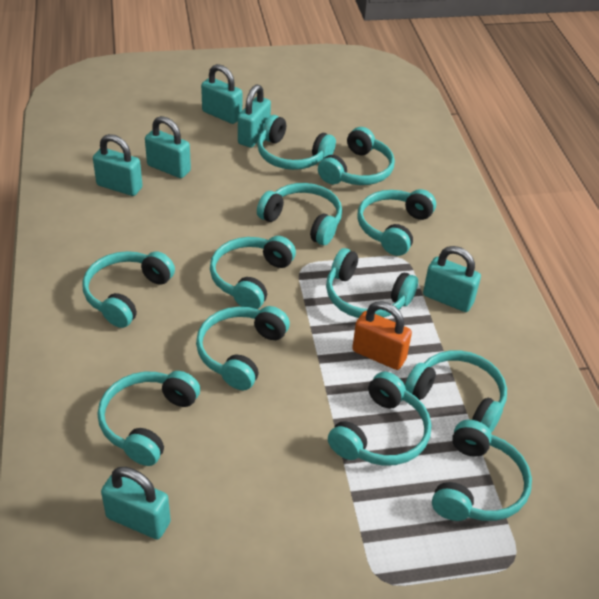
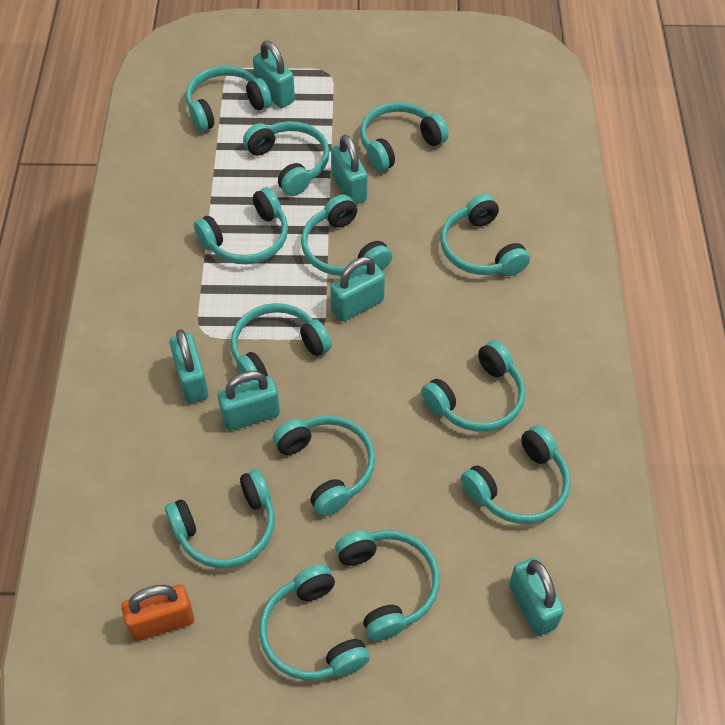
turquoise headphones: 12 -> 13

